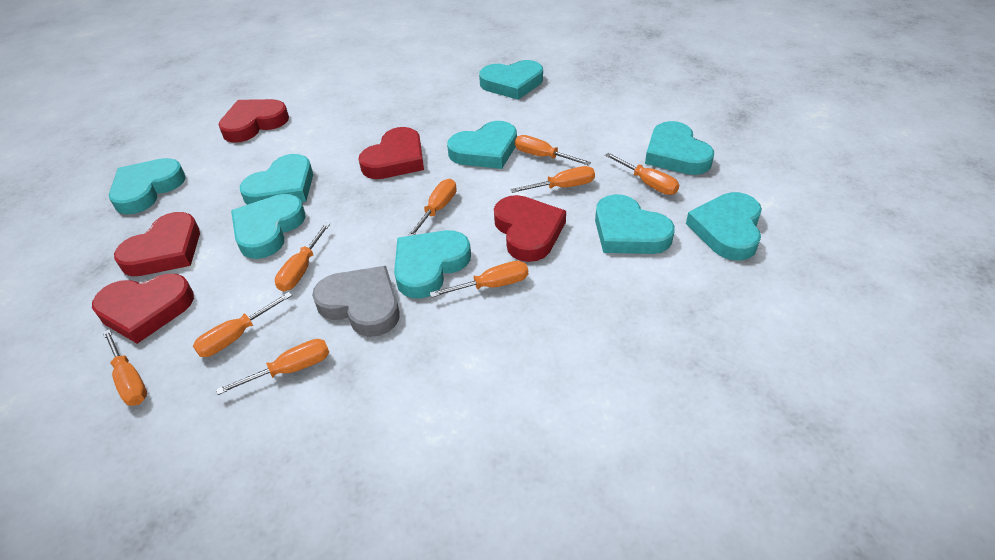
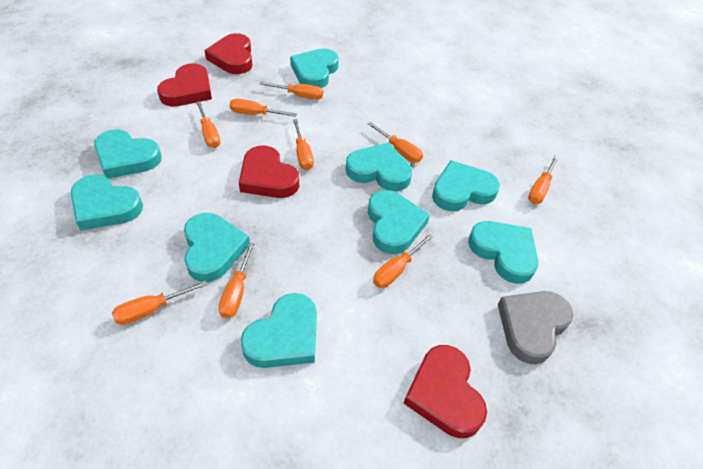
red heart: 5 -> 4

